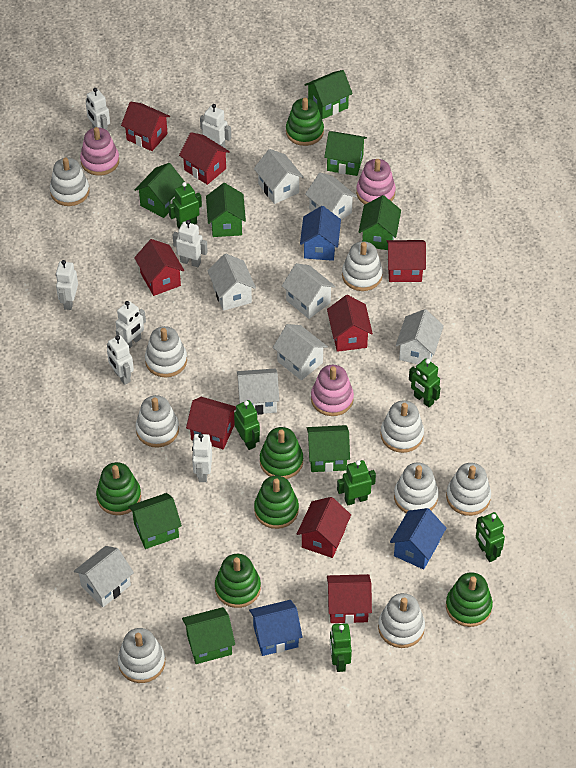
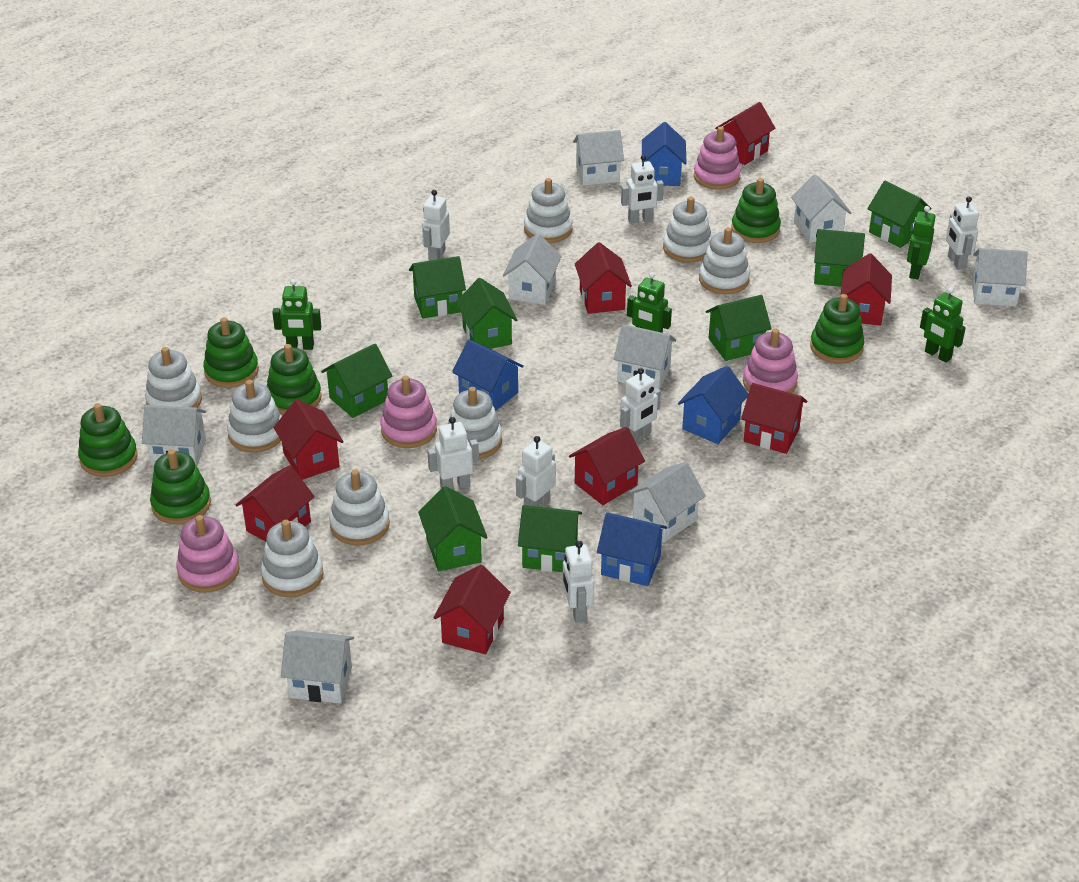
blue house: 3 -> 4
green robot: 6 -> 4
pink stacking toy: 3 -> 4
white stacking toy: 9 -> 8

